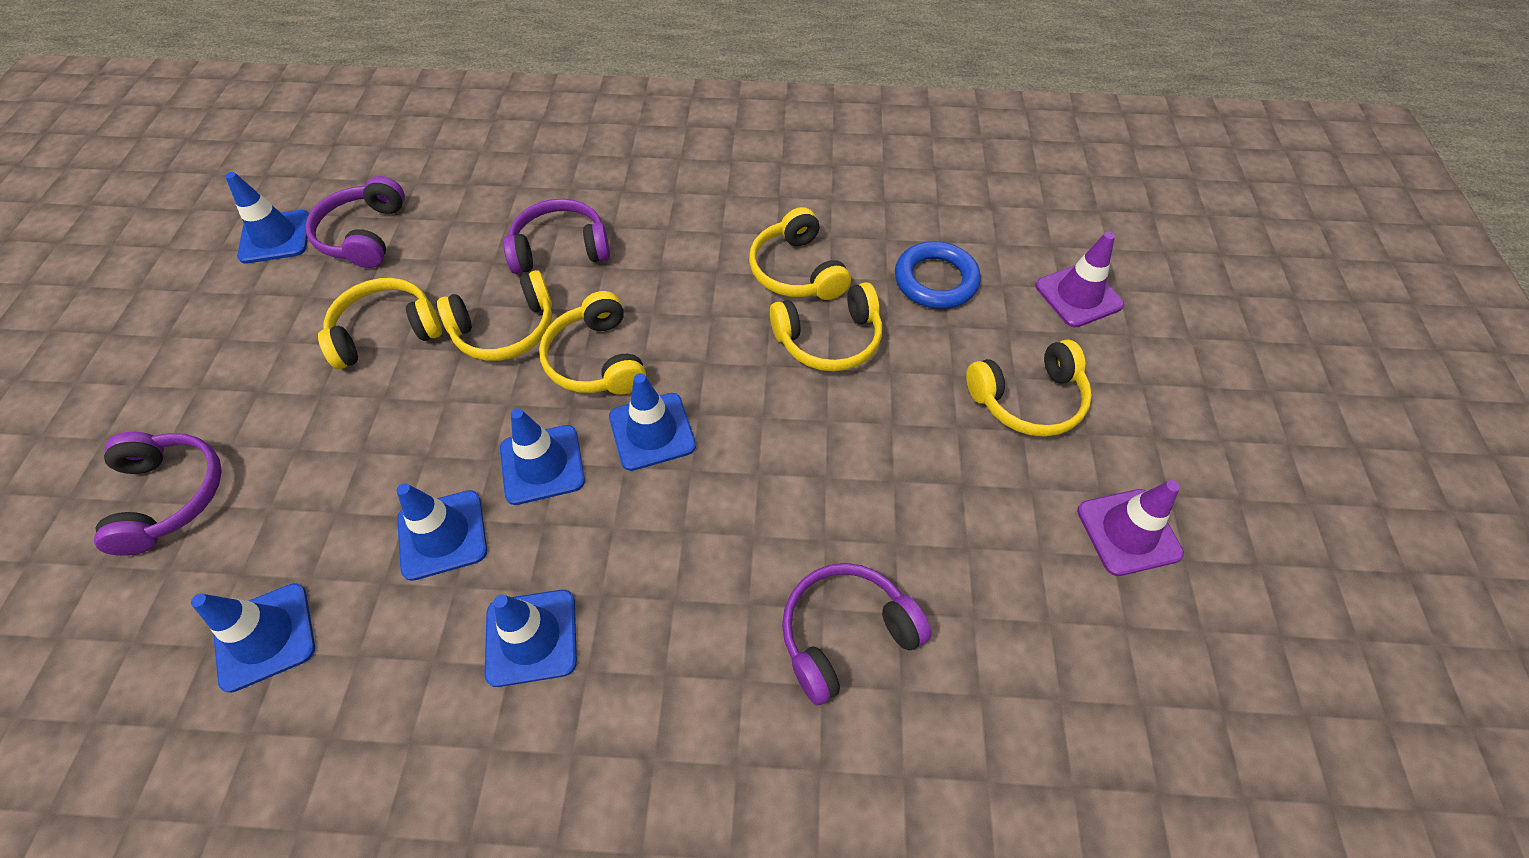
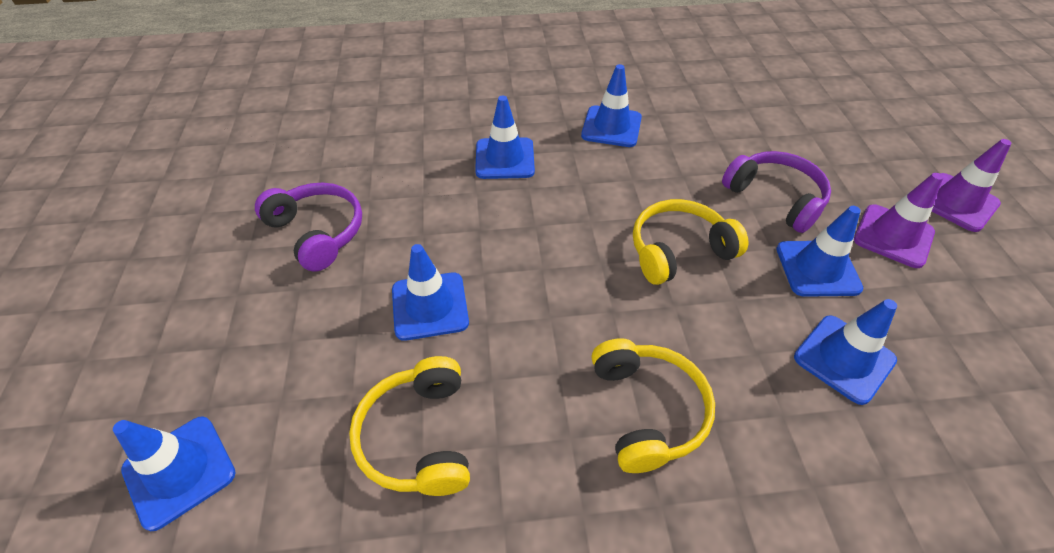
blue ring: 1 -> 0
purple headphones: 4 -> 2
yellow headphones: 6 -> 3

